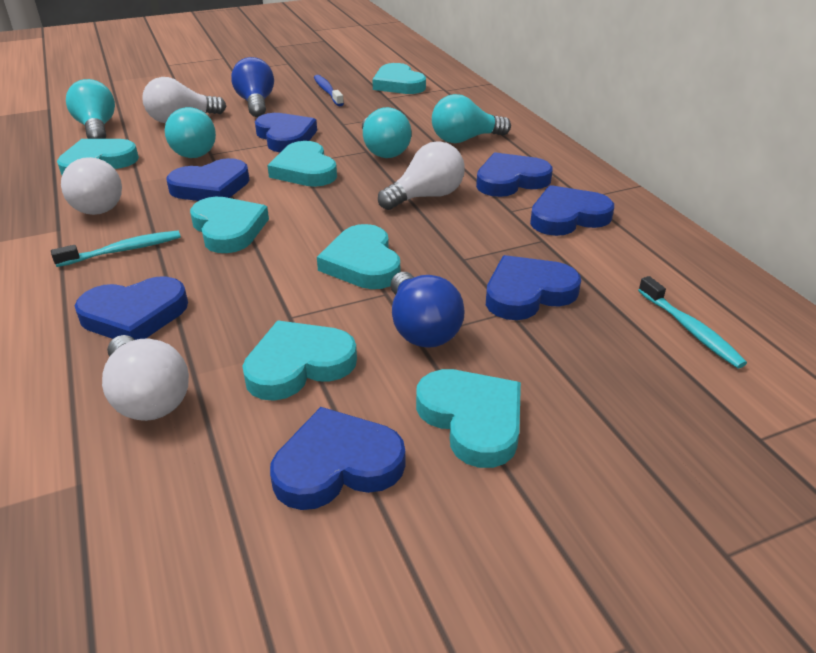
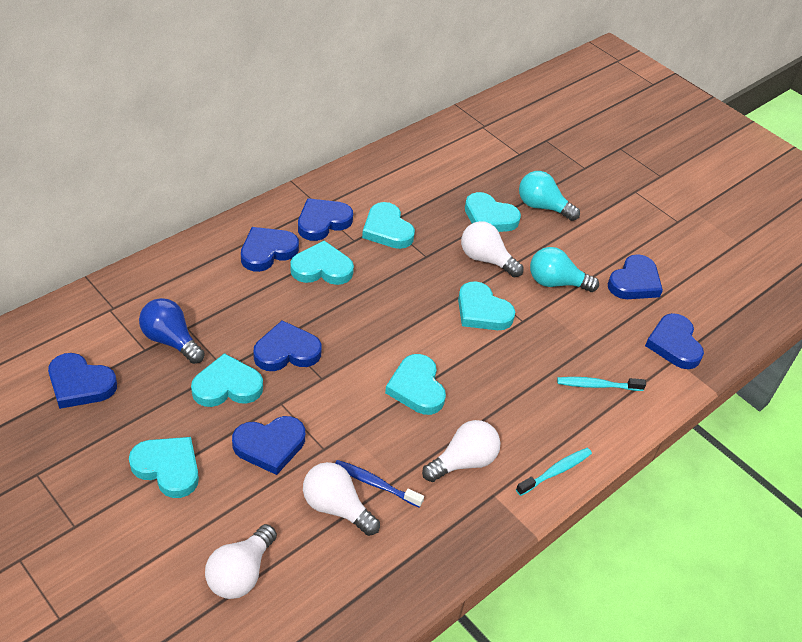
blue light bulb: 2 -> 1
turquoise light bulb: 4 -> 2

